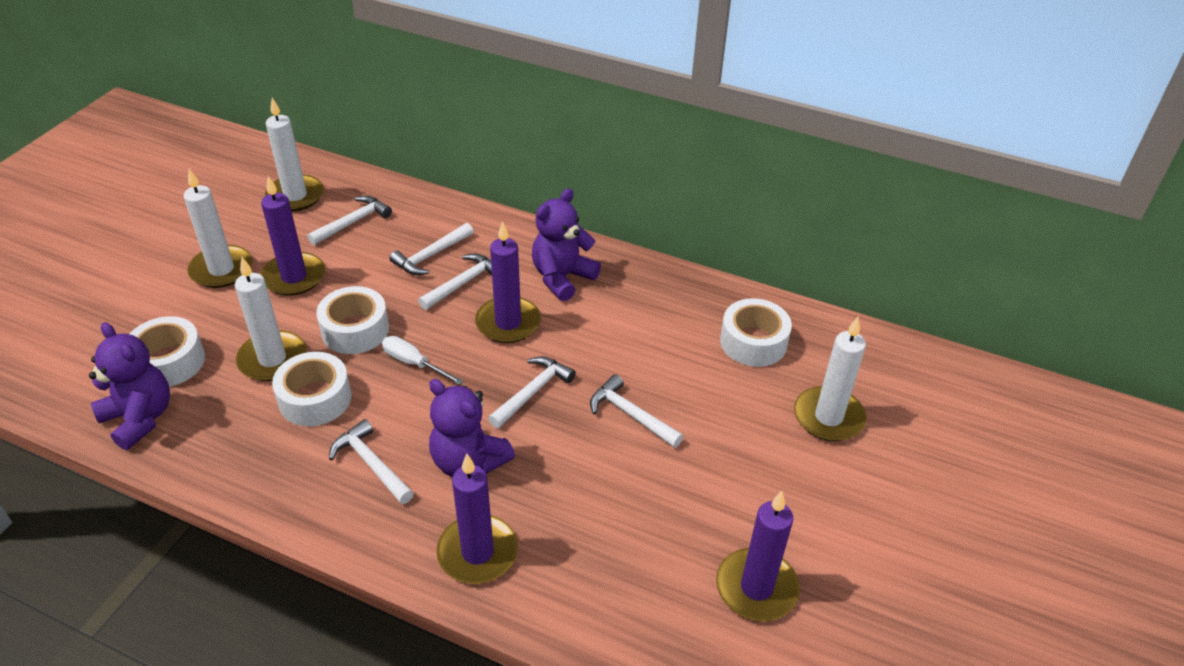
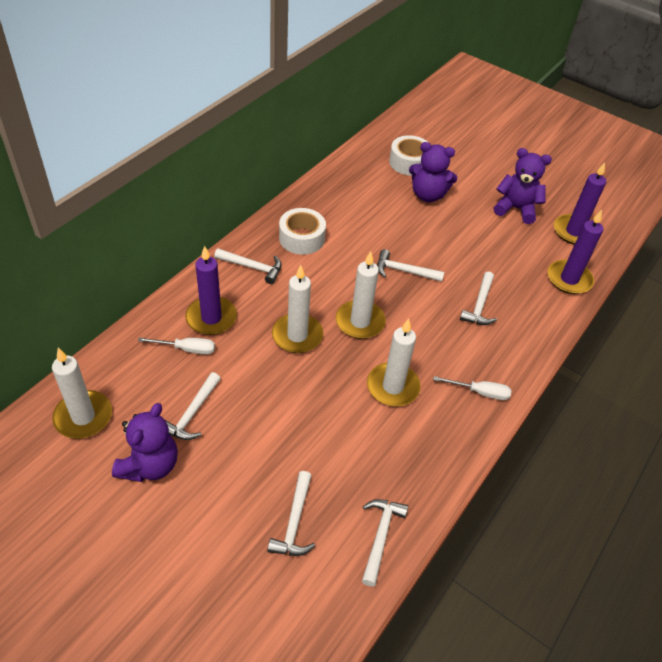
purple candle: 4 -> 3
white screwdriver: 1 -> 2
white tape: 4 -> 2

